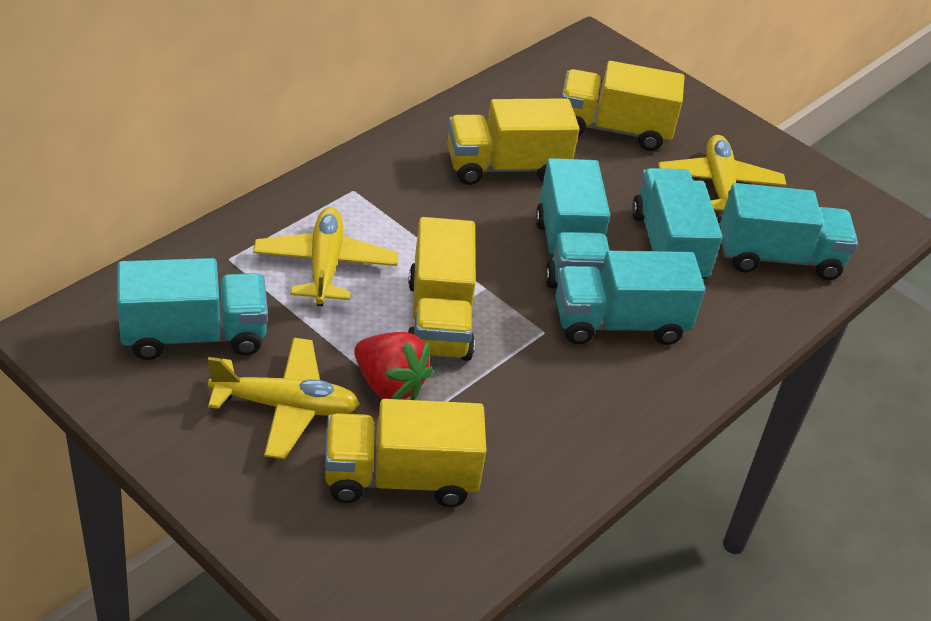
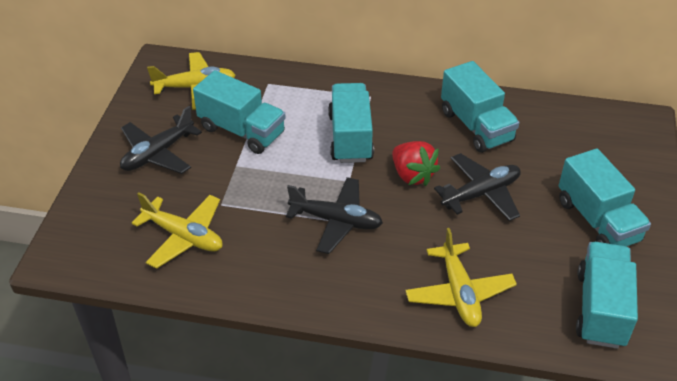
black plane: 0 -> 3
yellow truck: 4 -> 0

